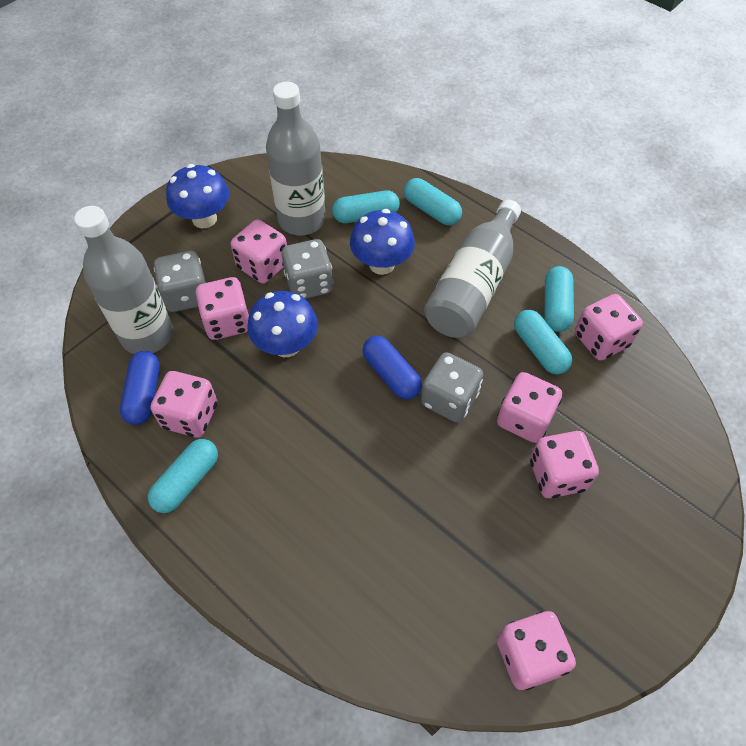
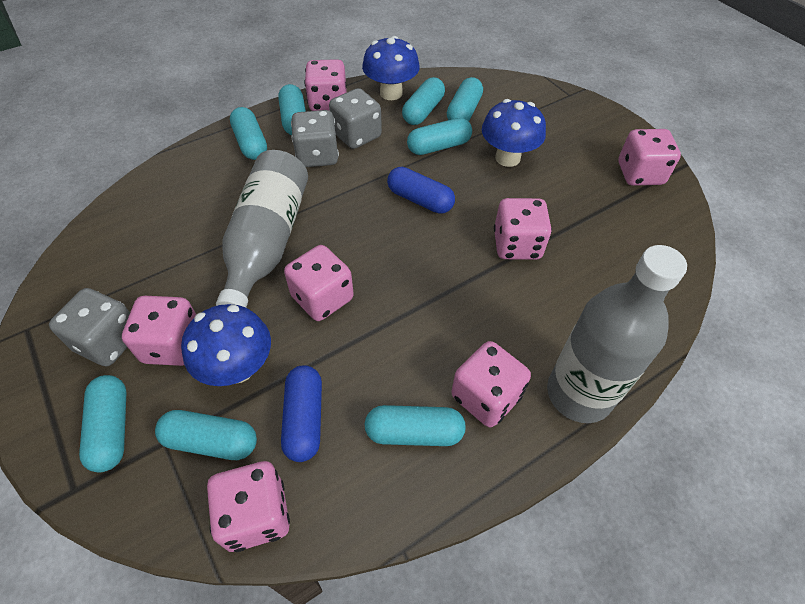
grey bottle: 3 -> 2
turquoise capsule: 5 -> 8

